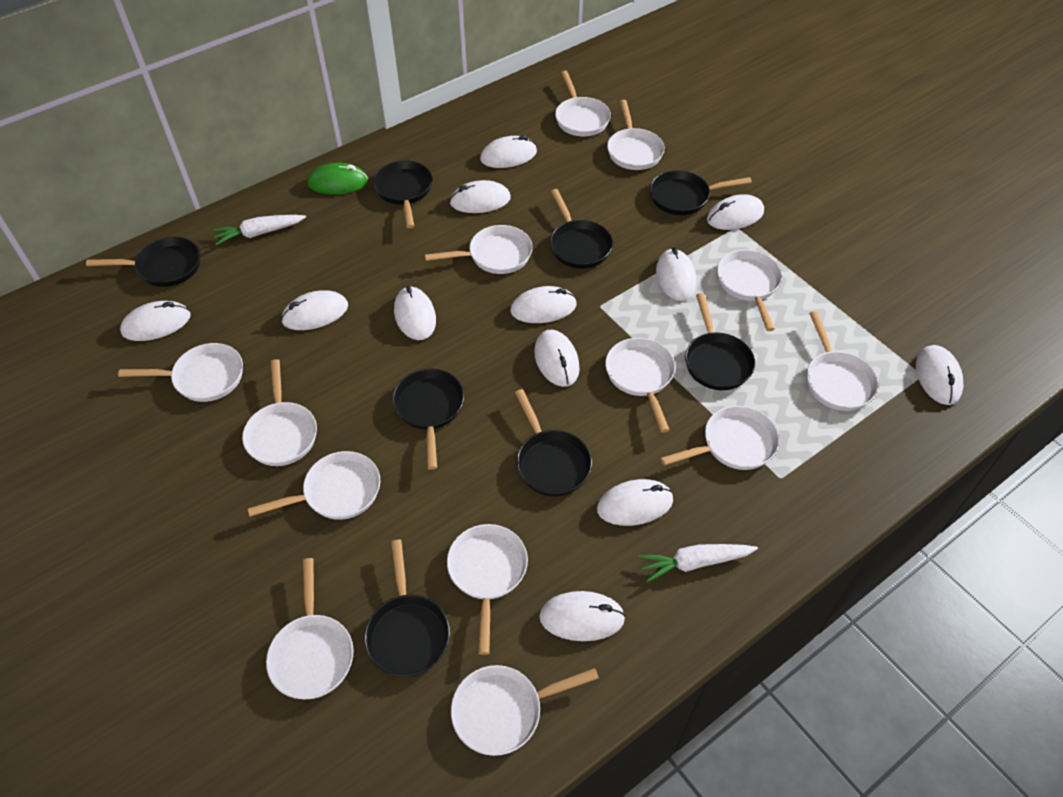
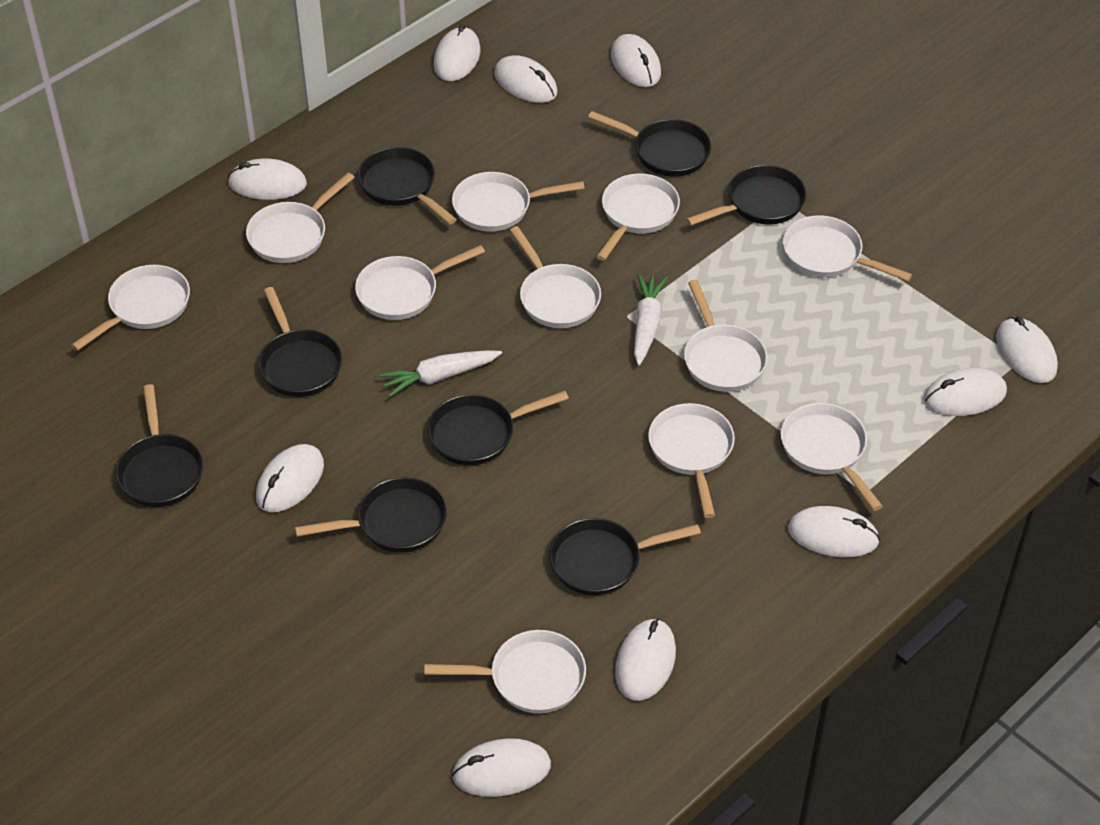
green mouse: 1 -> 0
white mouse: 12 -> 10
white pan: 13 -> 11

